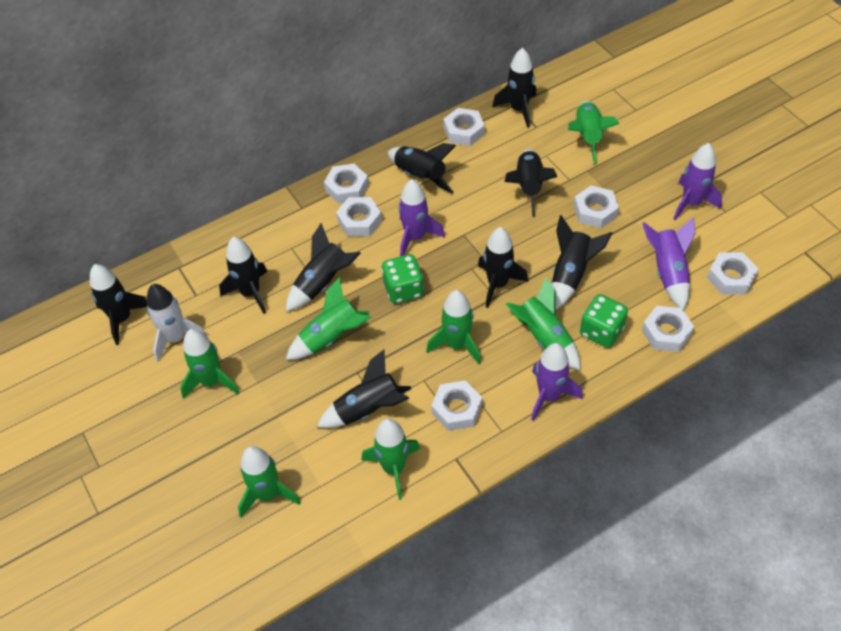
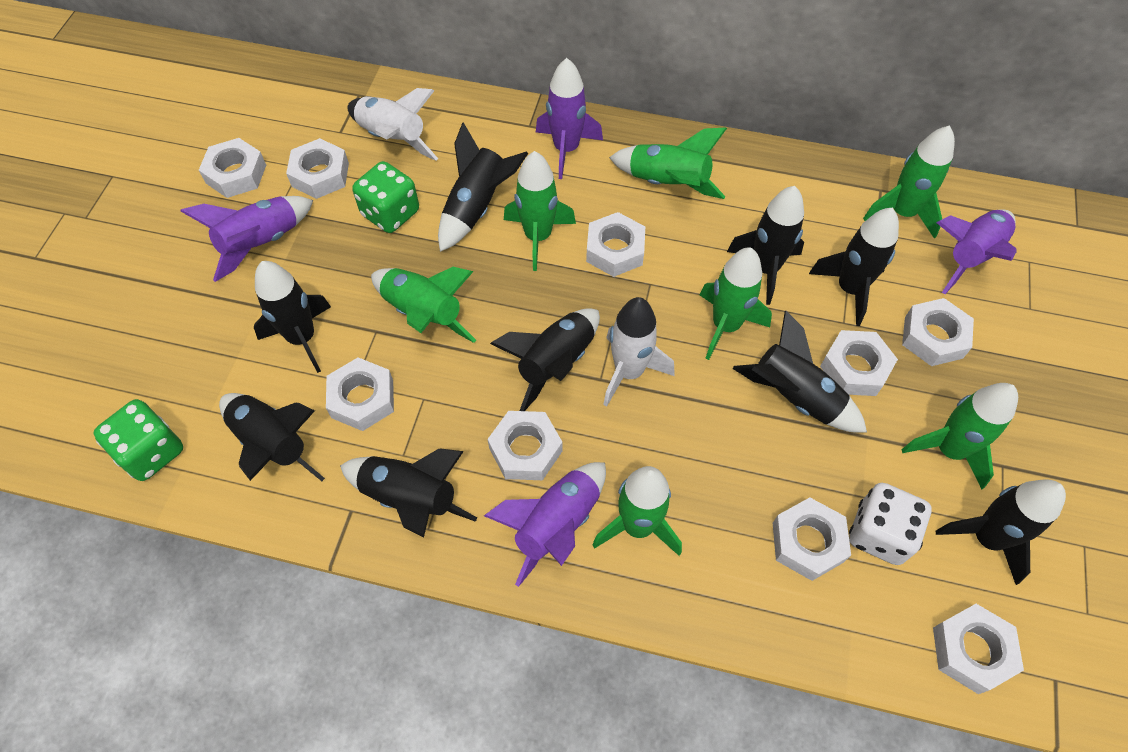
white dice: 0 -> 1
white nut: 7 -> 9
white rocket: 1 -> 2

